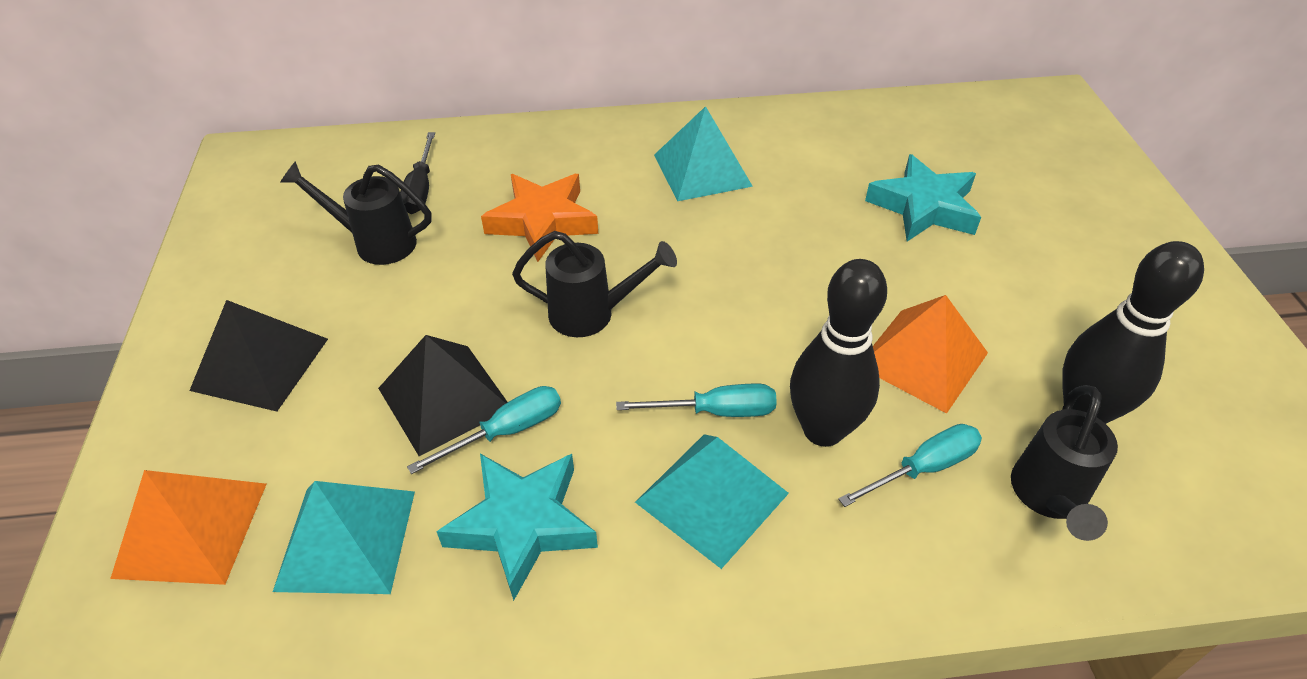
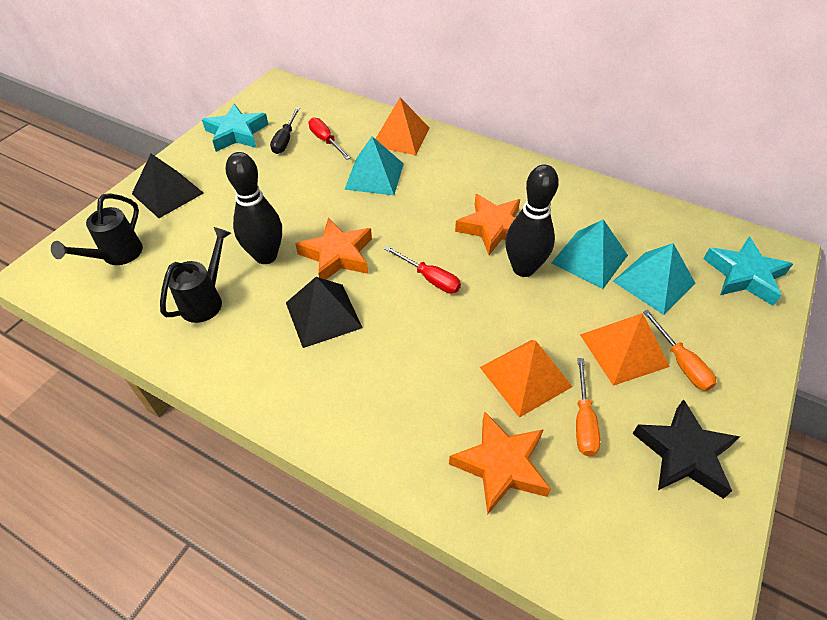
black star: 0 -> 1
black watering can: 3 -> 2
orange pyramid: 2 -> 3
orange screwdriver: 0 -> 2
orange star: 1 -> 3
red screwdriver: 0 -> 2
turquoise screwdriver: 3 -> 0

